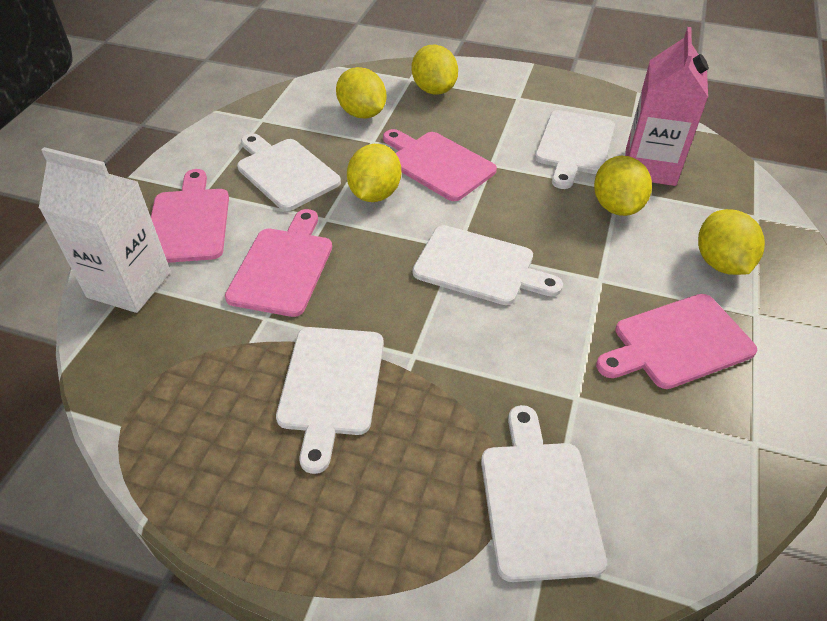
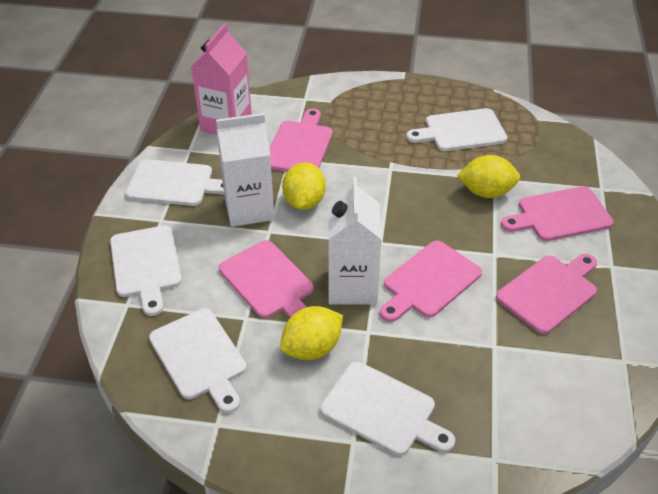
pink cutting board: 4 -> 5
white carton: 1 -> 2
yellow lemon: 5 -> 3

